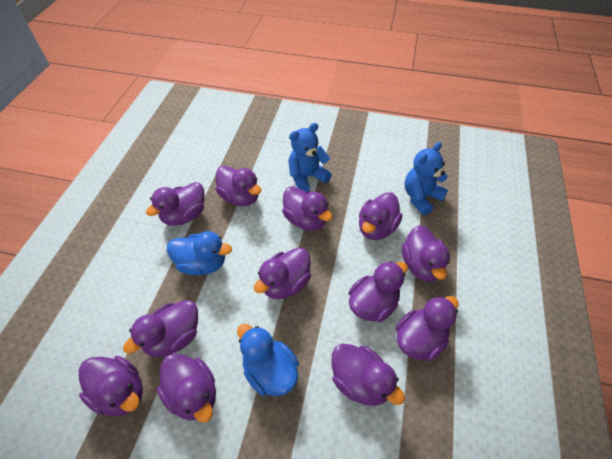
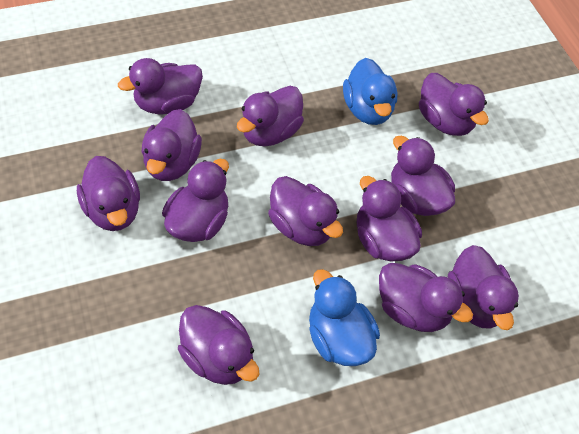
blue teddy bear: 2 -> 0

